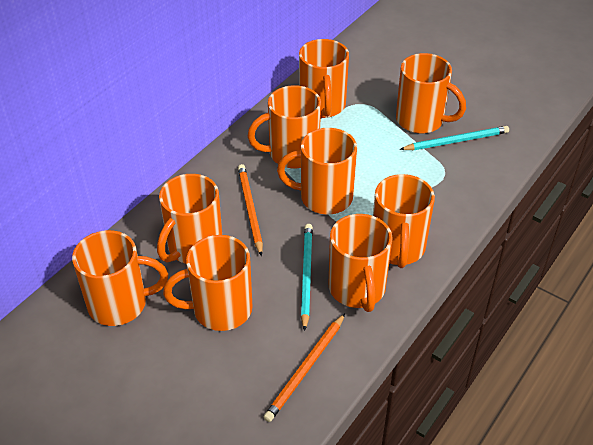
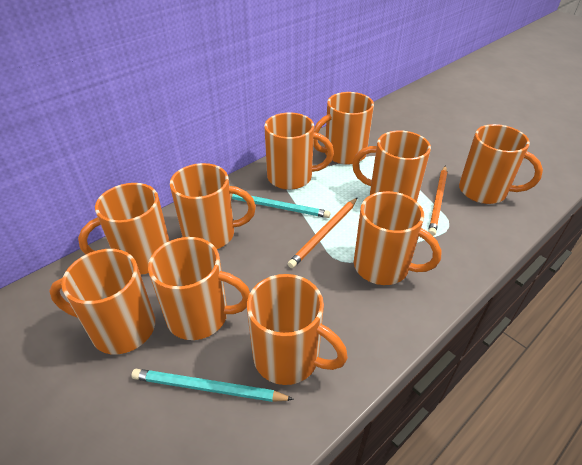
orange mug: 9 -> 10

